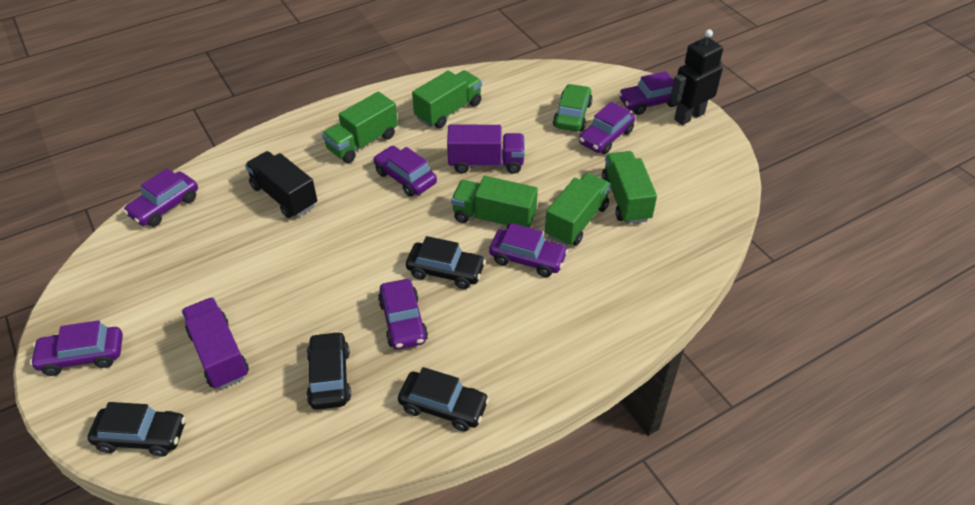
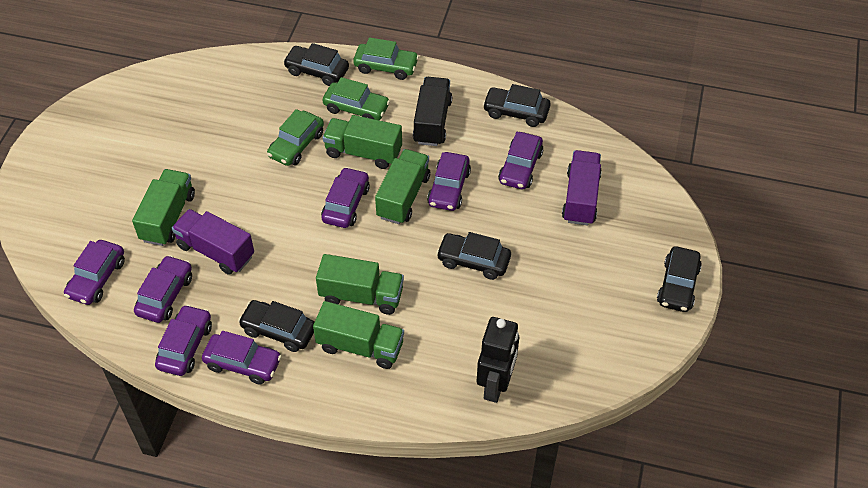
black car: 4 -> 5
green car: 1 -> 3

